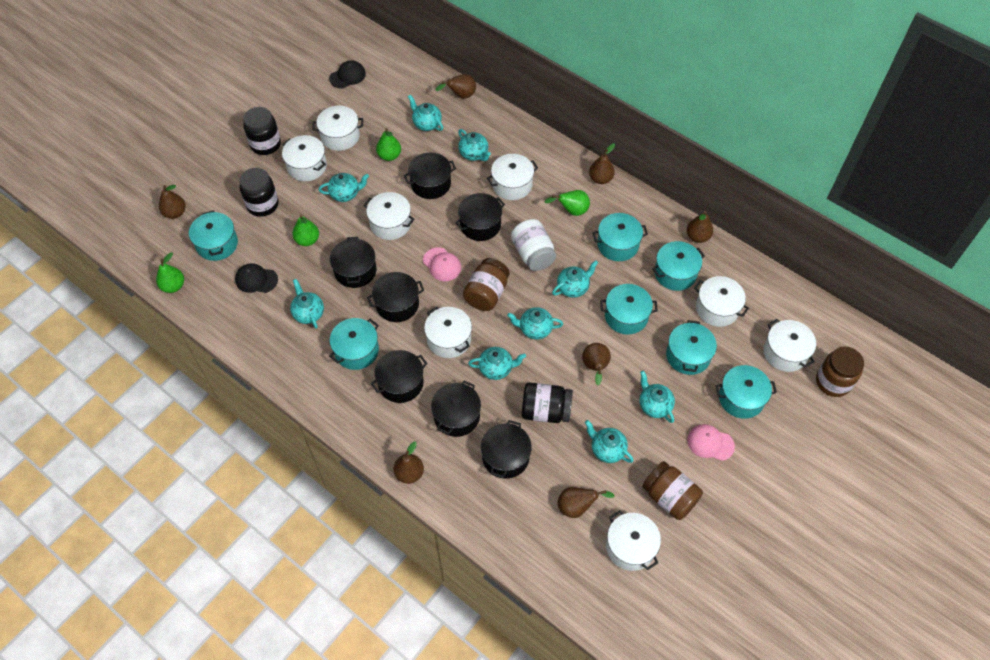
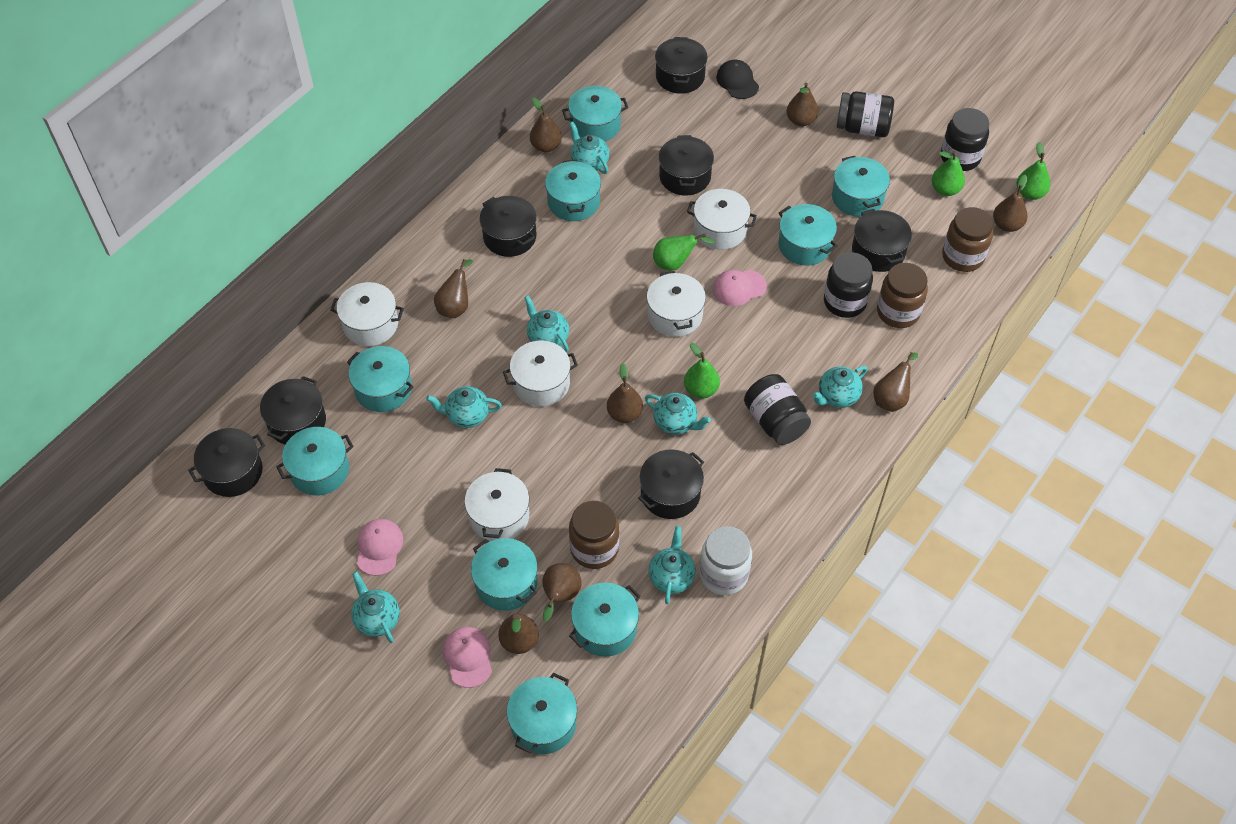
black cap: 2 -> 1
black jar: 3 -> 4
brown pear: 7 -> 8
pink cap: 2 -> 3
turquoise pot: 7 -> 9
turquoise teapot: 9 -> 7
white pot: 8 -> 5

